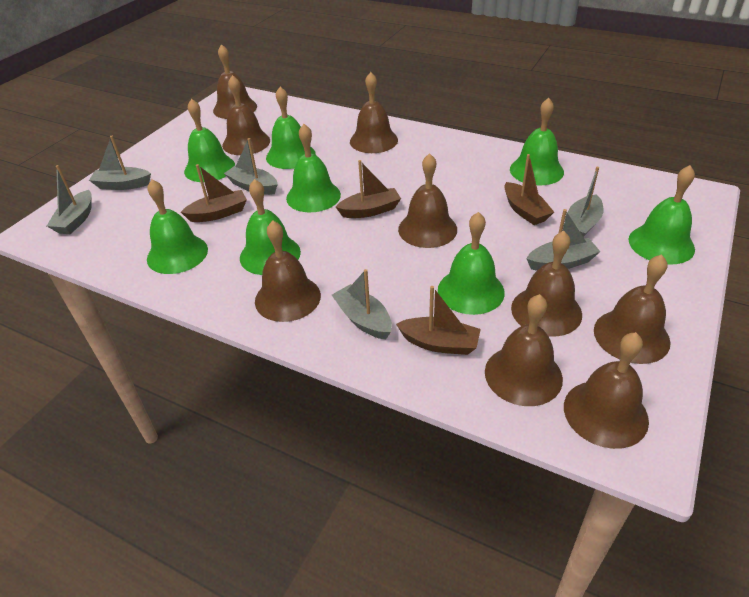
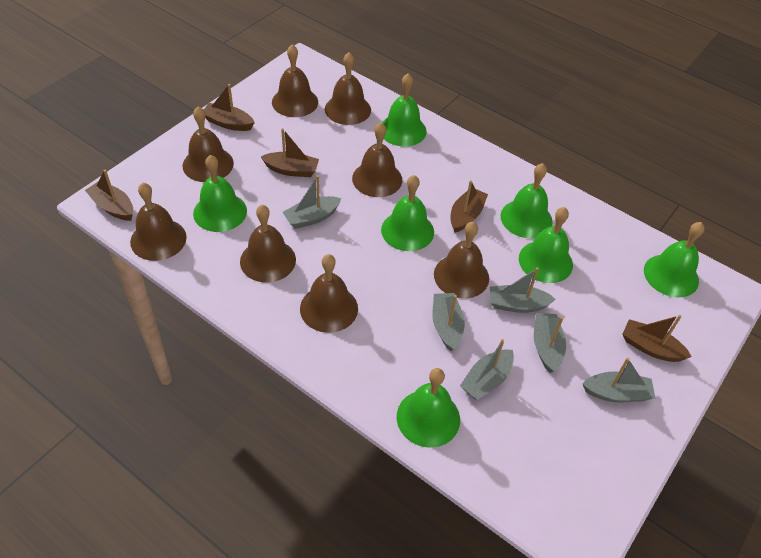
brown bell: 9 -> 8
brown boat: 4 -> 5
green bell: 8 -> 7

